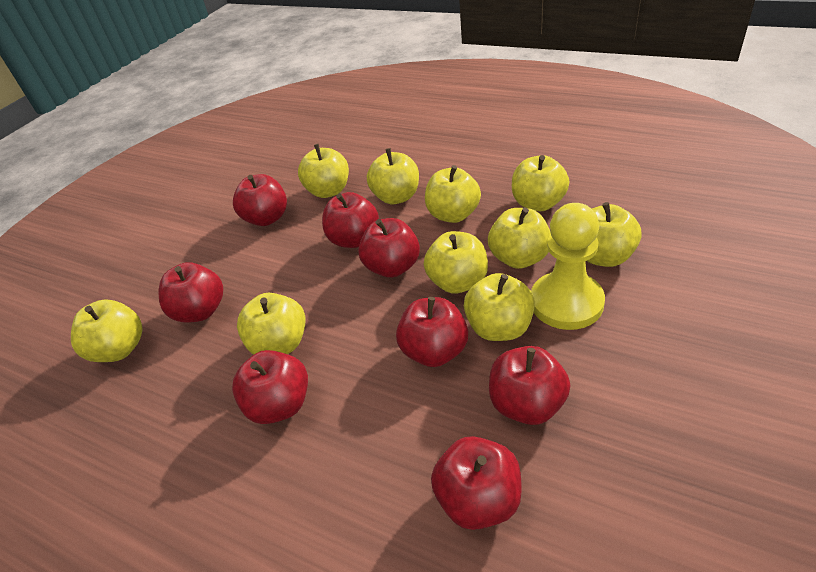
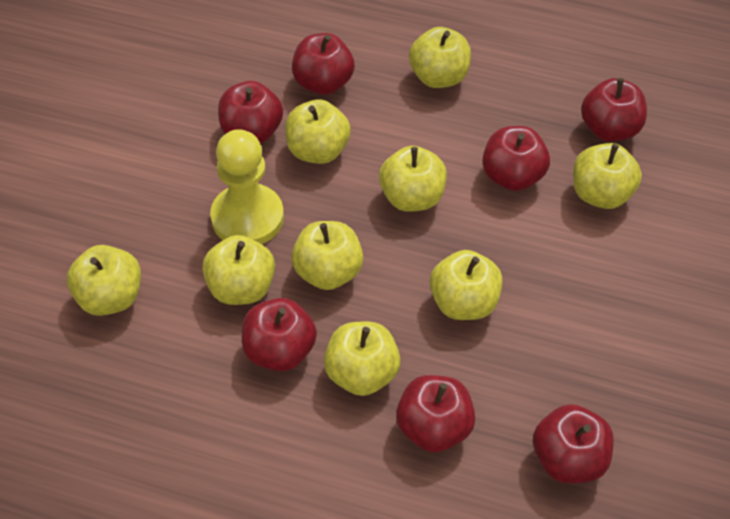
red apple: 8 -> 7
yellow apple: 10 -> 9

